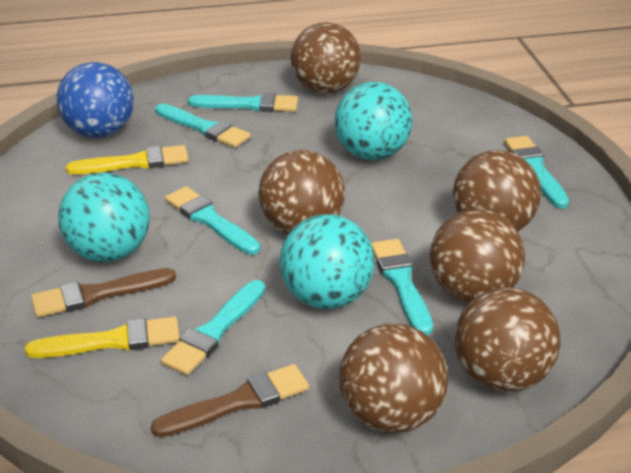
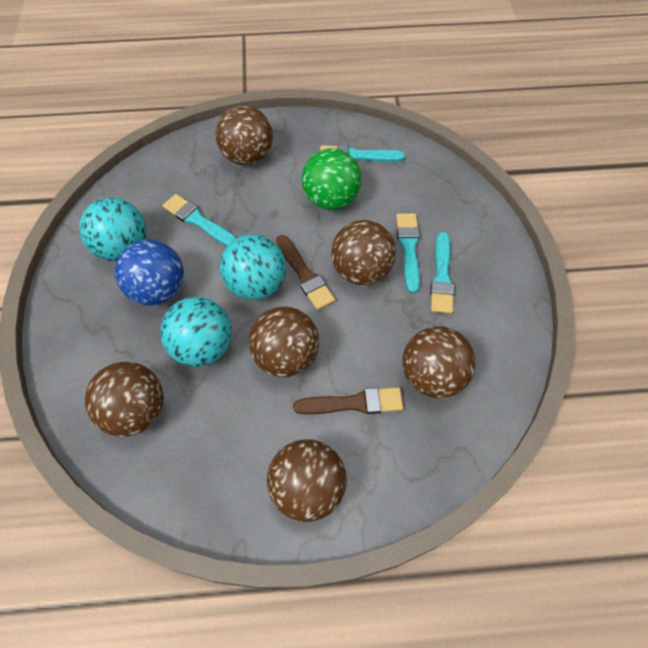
green ball: 0 -> 1
turquoise brush: 6 -> 4
yellow brush: 2 -> 0

